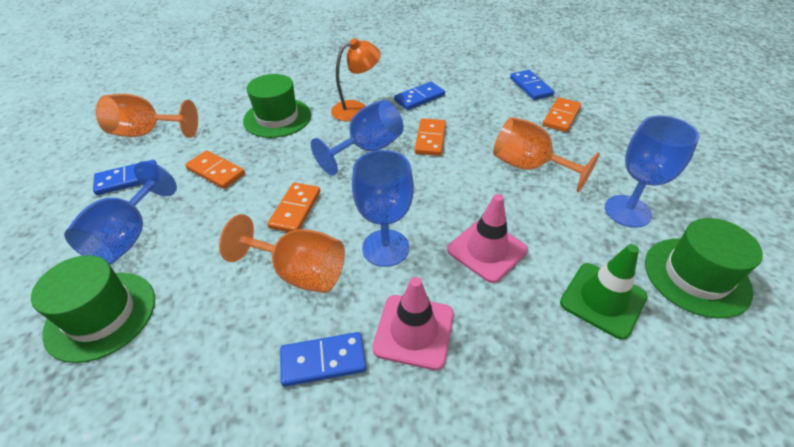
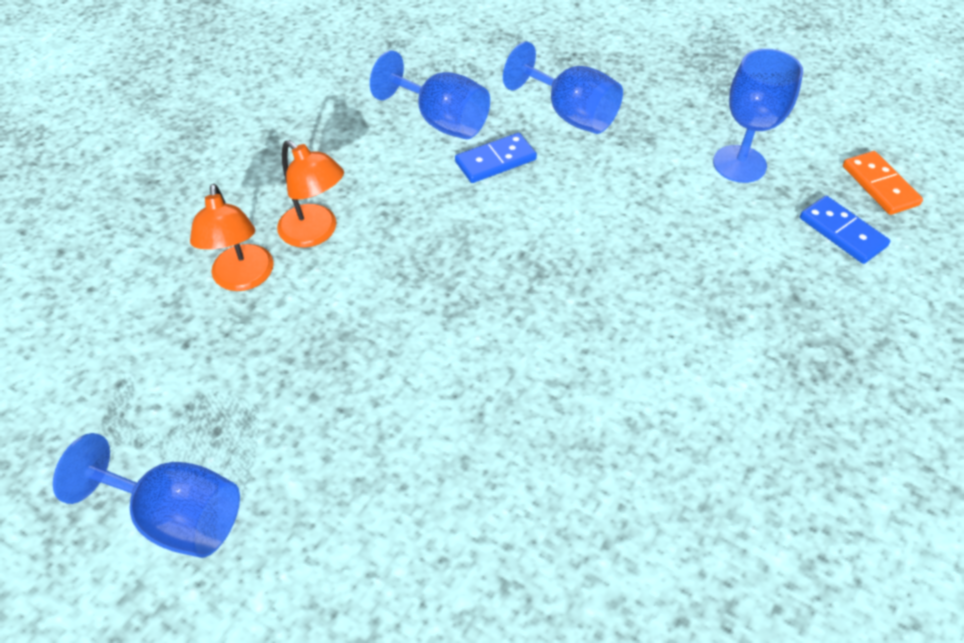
blue domino: 4 -> 2
green hat: 3 -> 0
green traffic cone: 1 -> 0
orange domino: 4 -> 1
orange goblet: 3 -> 0
orange lamp: 1 -> 2
pink traffic cone: 2 -> 0

